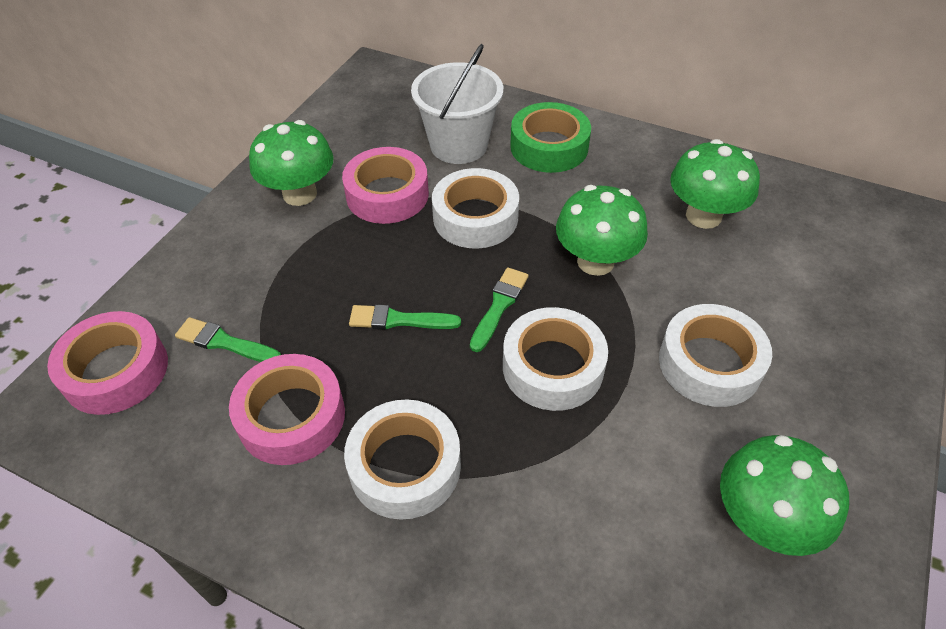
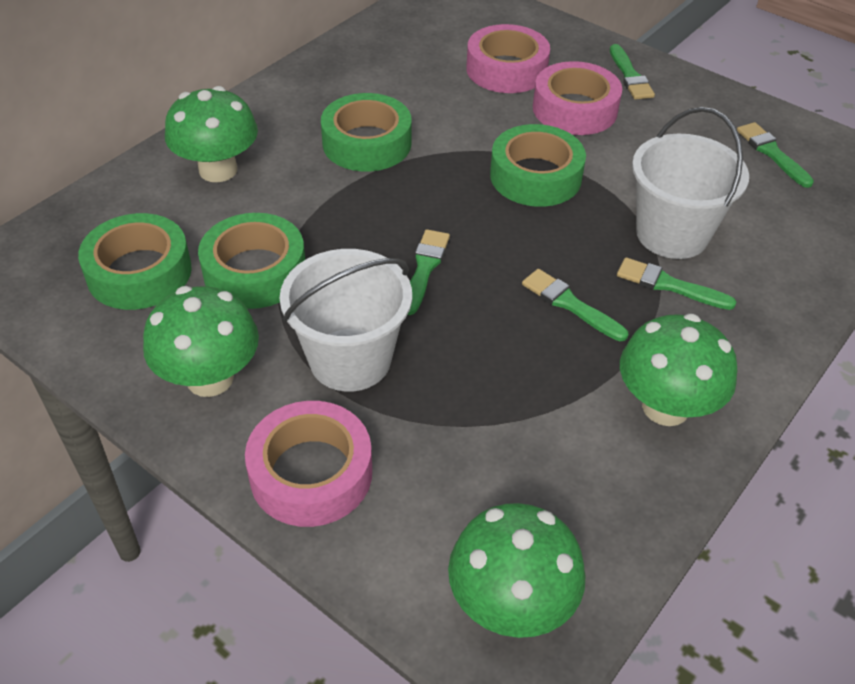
green brush: 3 -> 5
green tape: 1 -> 4
white bucket: 1 -> 2
white tape: 4 -> 0

